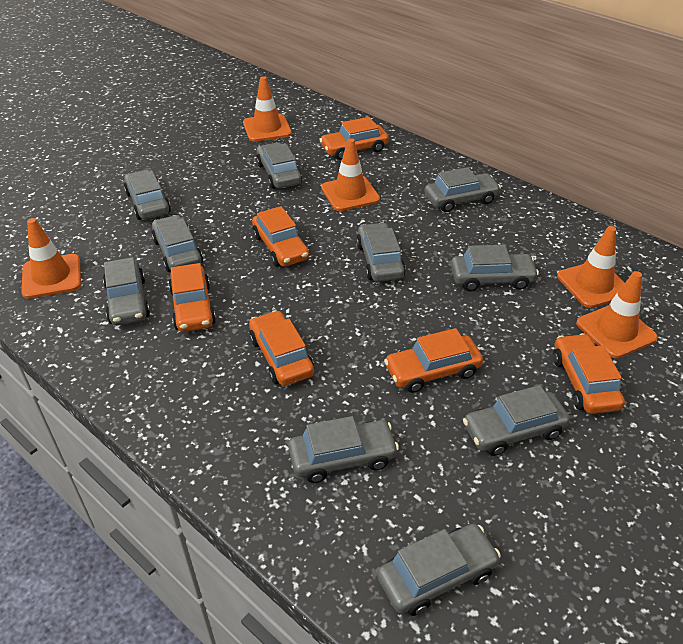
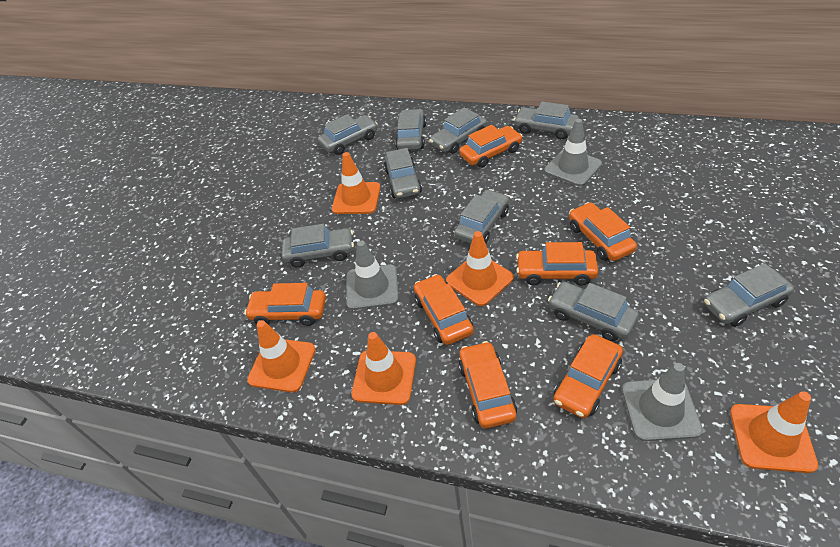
grey car: 10 -> 9
grey traffic cone: 0 -> 3
orange car: 6 -> 7

